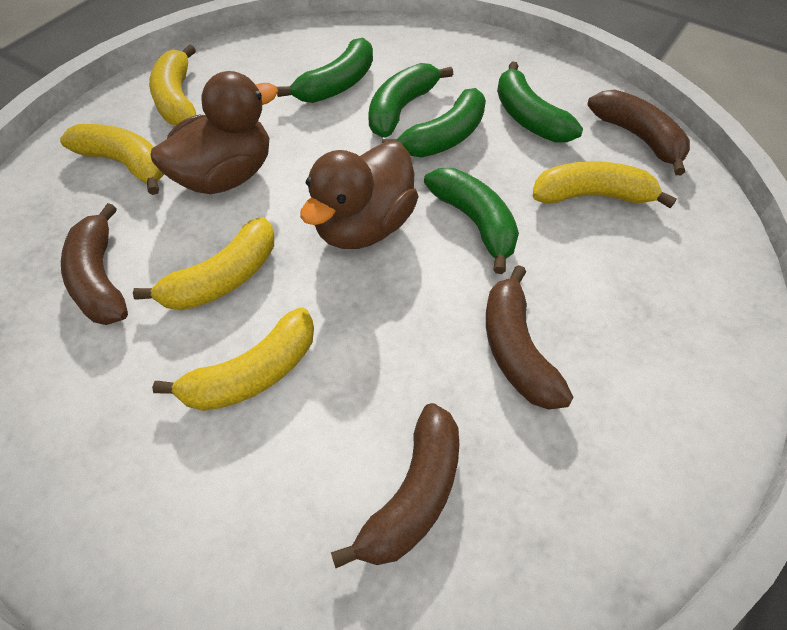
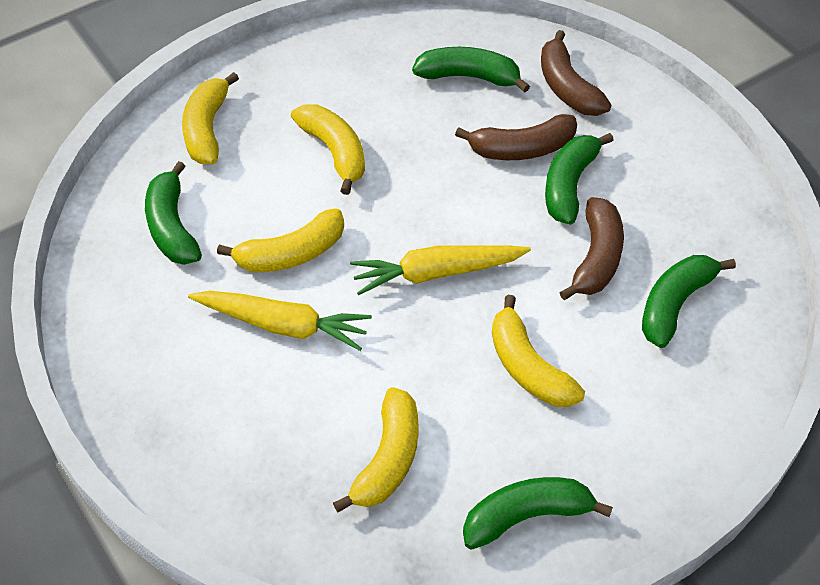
brown banana: 4 -> 3
brown duck: 2 -> 0
yellow carrot: 0 -> 2

